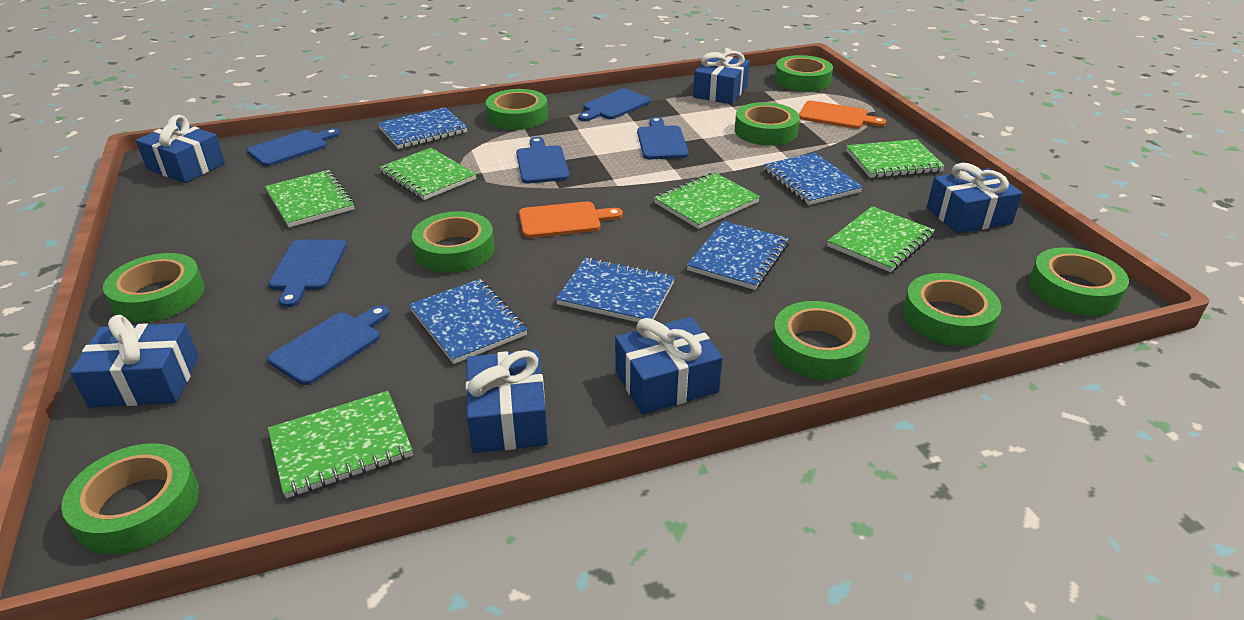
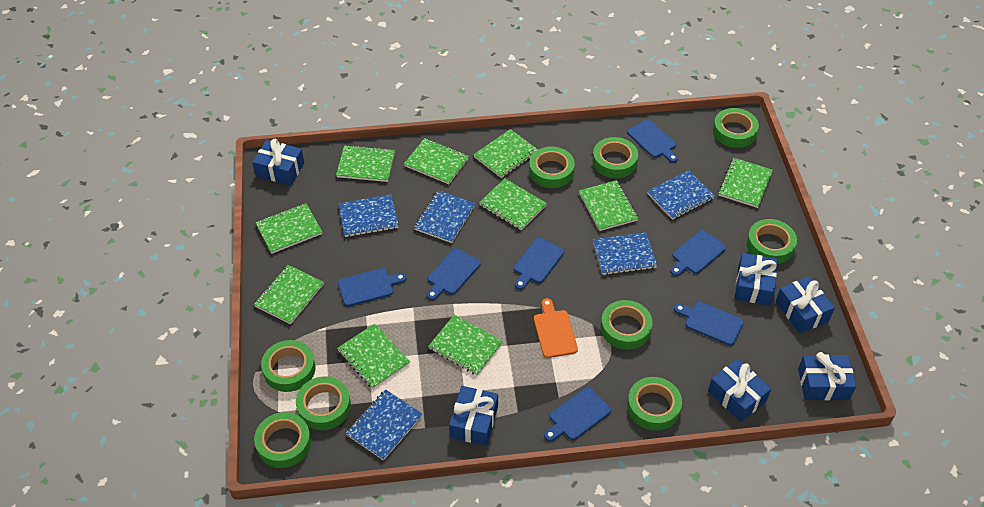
blue cutting board: 6 -> 7
green notebook: 6 -> 10
orange cutting board: 2 -> 1

